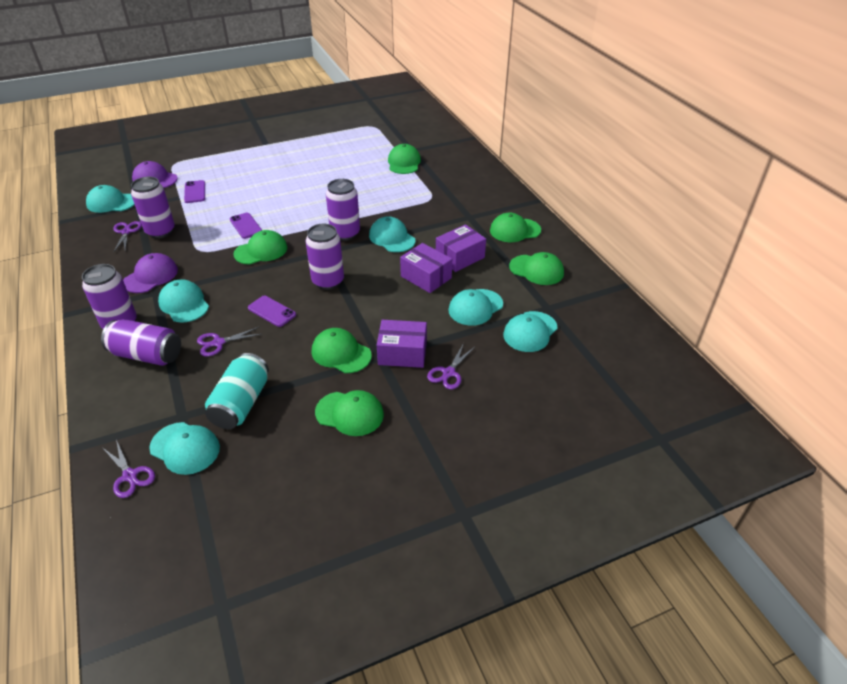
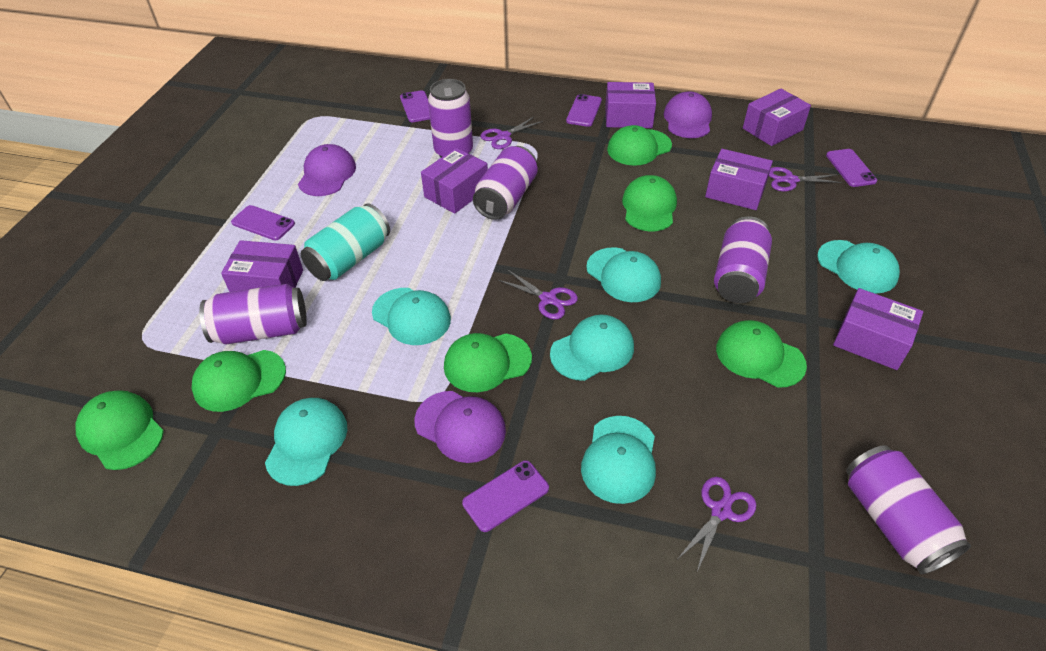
purple box: 3 -> 6
purple cap: 2 -> 3
purple phone: 3 -> 5

